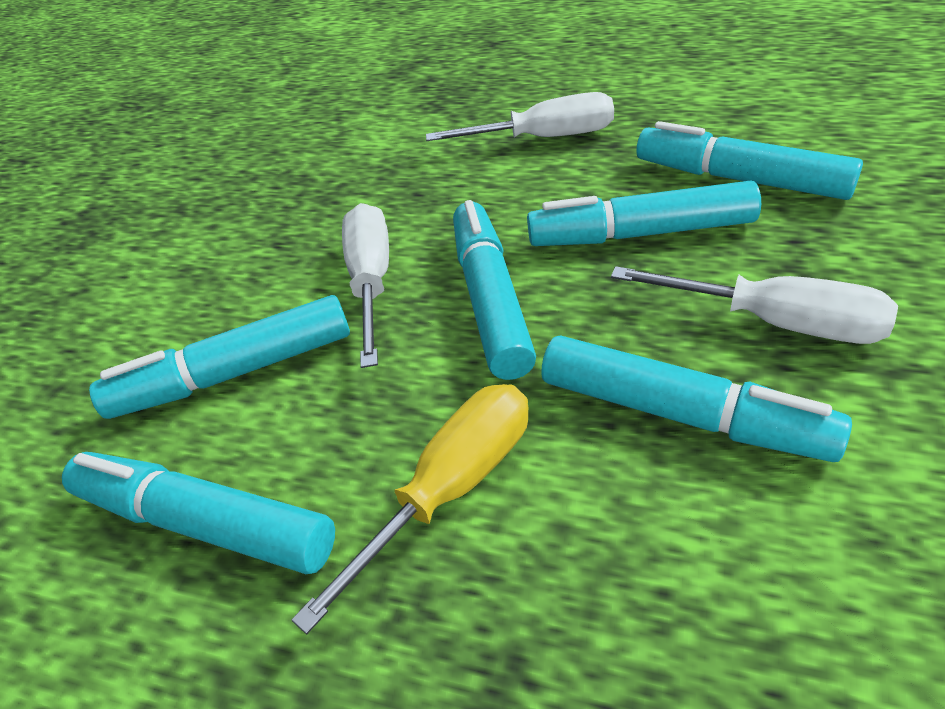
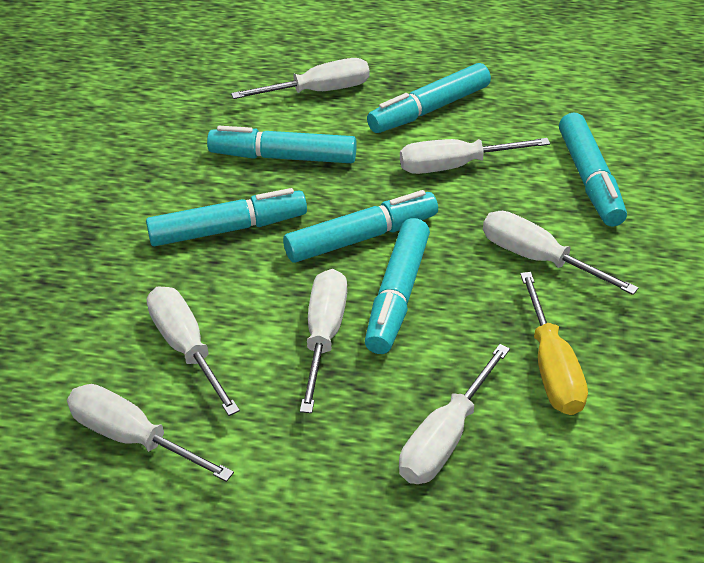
white screwdriver: 3 -> 7

